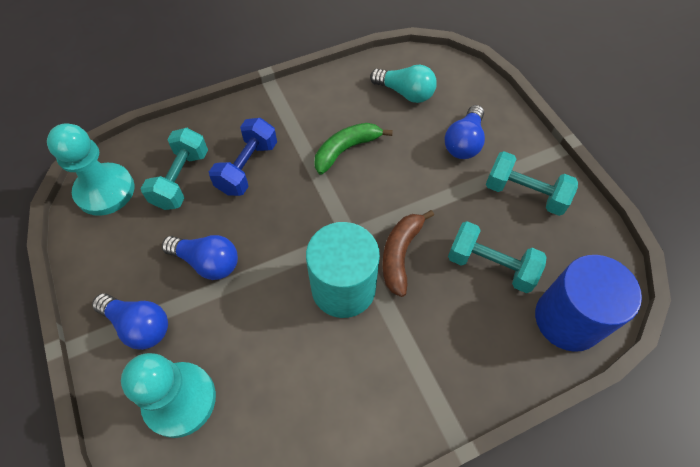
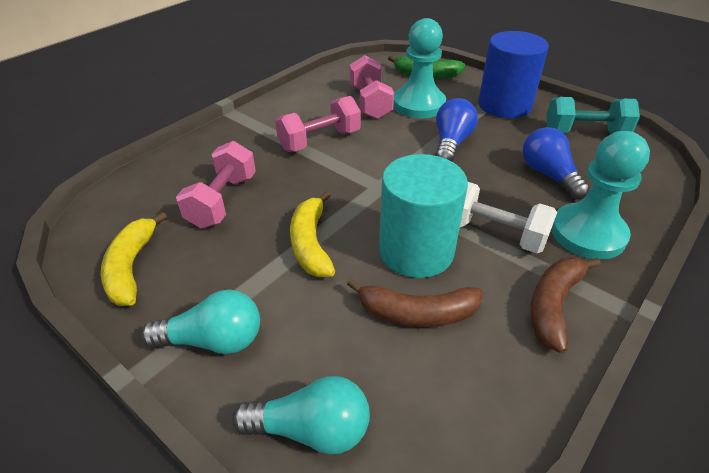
blue dumbbell: 1 -> 0
blue light bulb: 3 -> 2
brown banana: 1 -> 2
pink dumbbell: 0 -> 3
turquoise dumbbell: 3 -> 1
turquoise light bulb: 1 -> 2
white dumbbell: 0 -> 1
yellow banana: 0 -> 2

